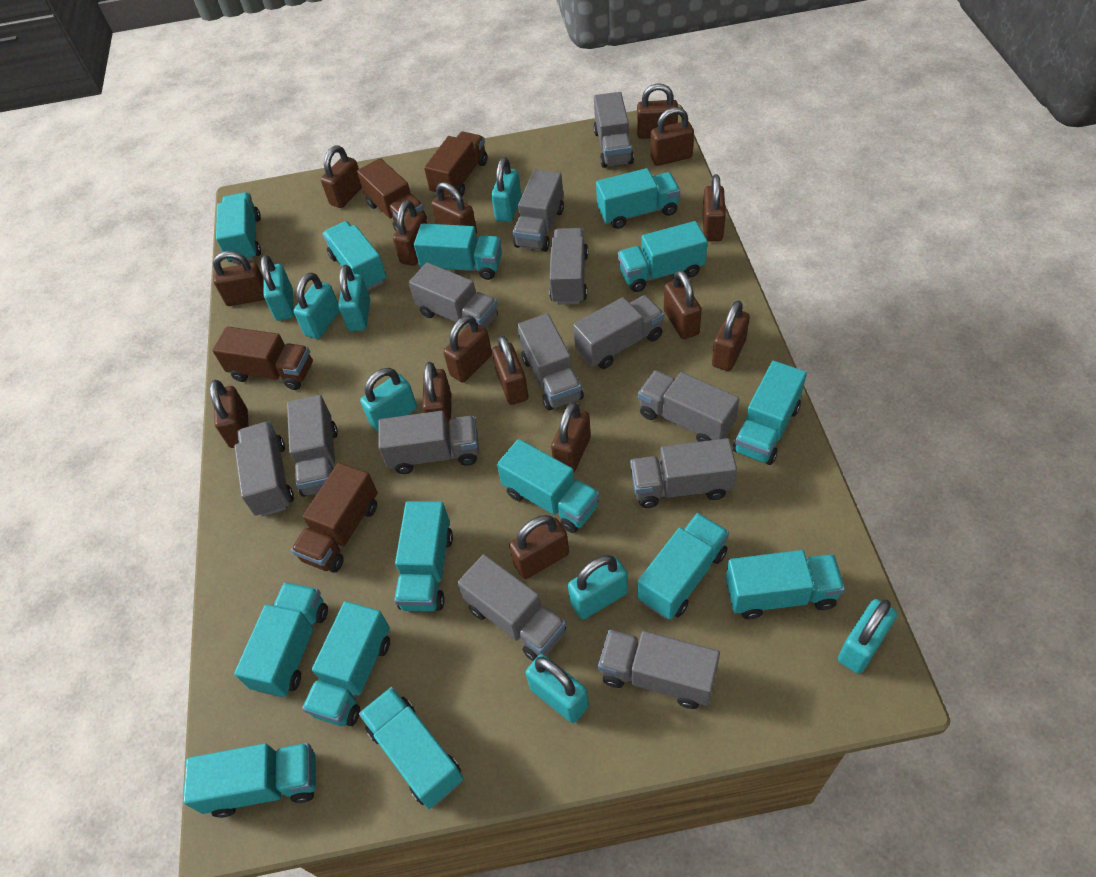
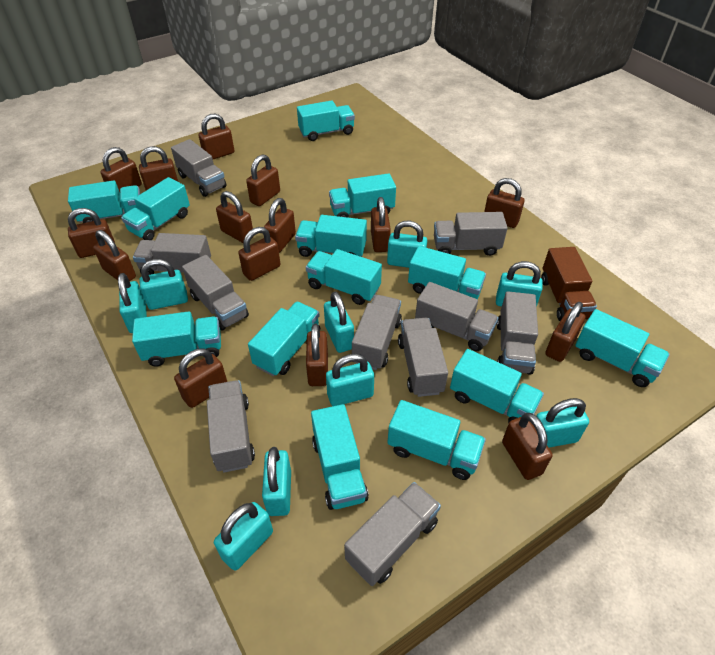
brown truck: 4 -> 1
grey truck: 13 -> 10
turquoise padlock: 8 -> 9
turquoise truck: 14 -> 13

